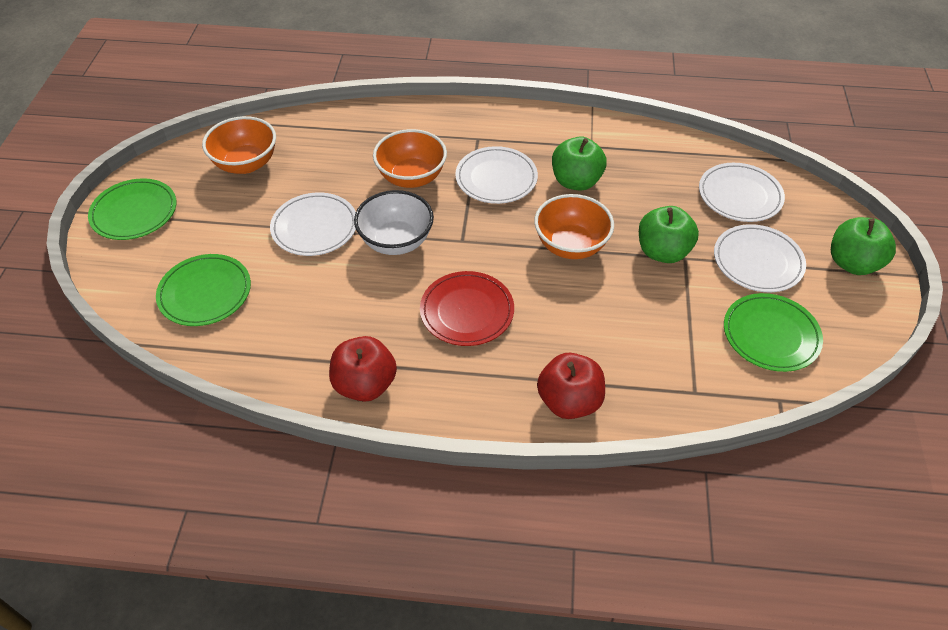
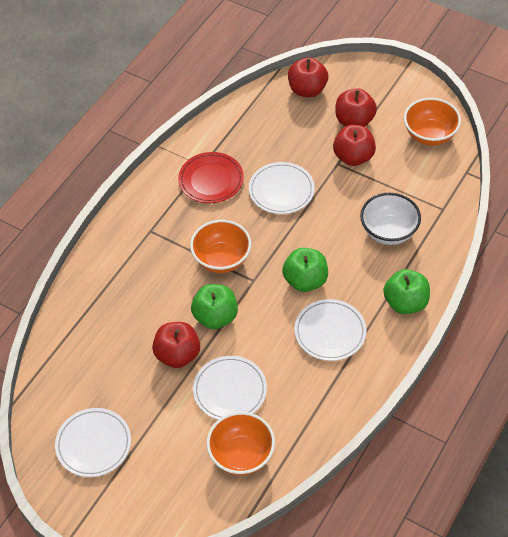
green plate: 3 -> 0
red apple: 2 -> 4

